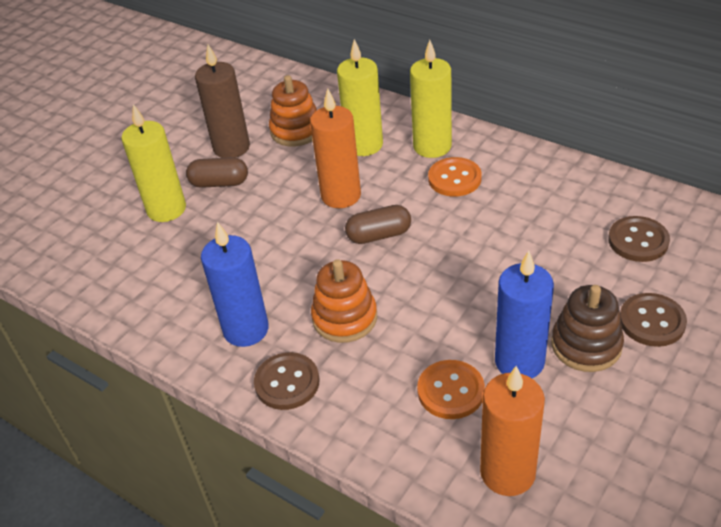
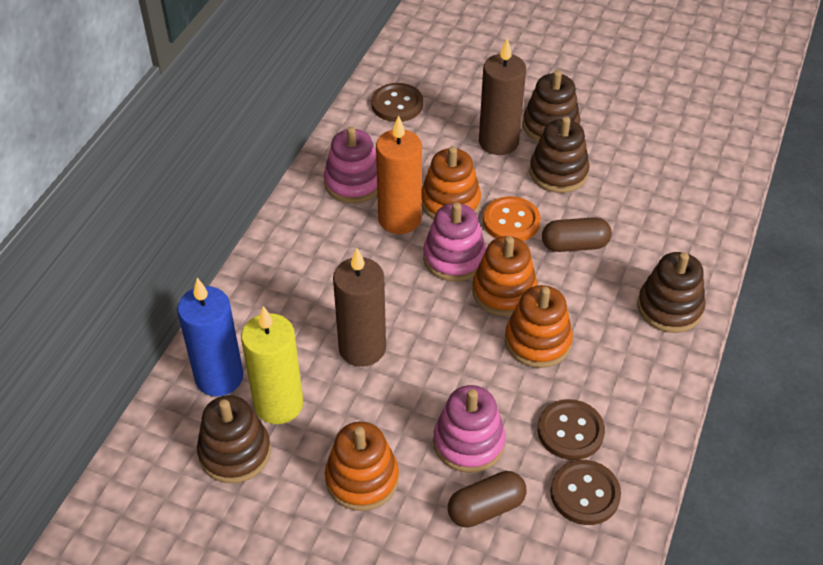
blue candle: 2 -> 1
brown candle: 1 -> 2
brown stacking toy: 1 -> 4
orange button: 2 -> 1
orange candle: 2 -> 1
orange stacking toy: 2 -> 4
pink stacking toy: 0 -> 3
yellow candle: 3 -> 1

